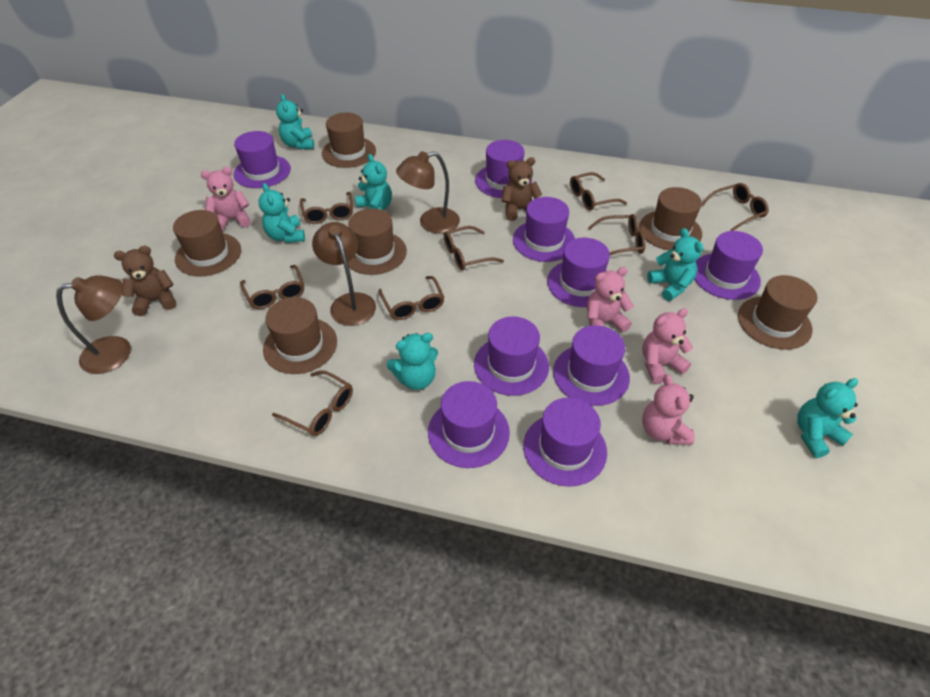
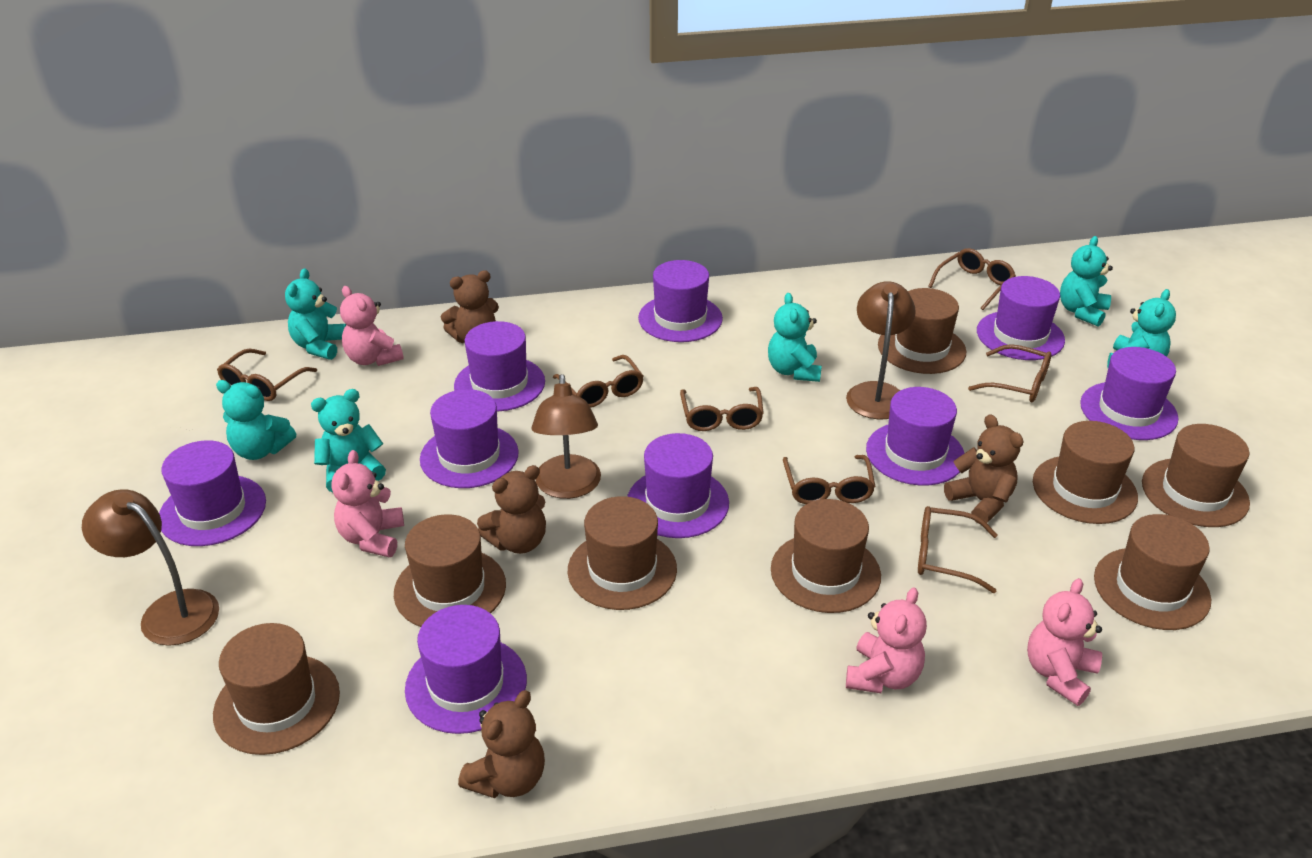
brown glasses: 8 -> 7
brown hat: 6 -> 8
brown teddy bear: 2 -> 4

